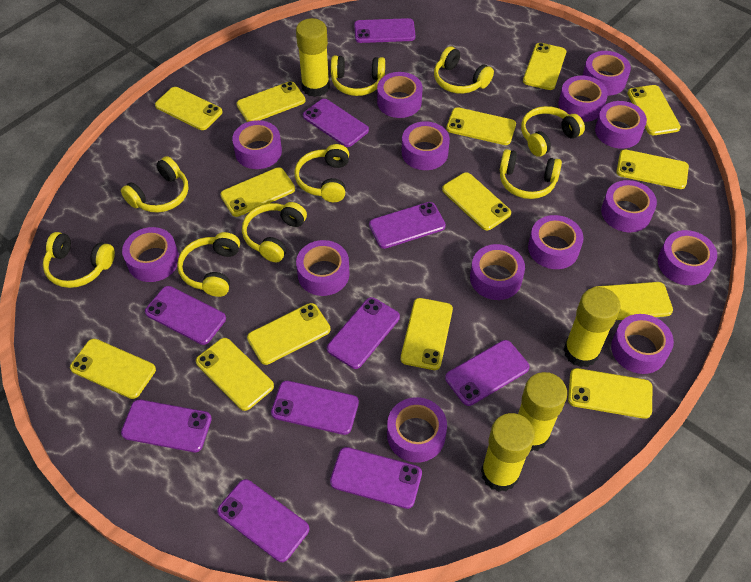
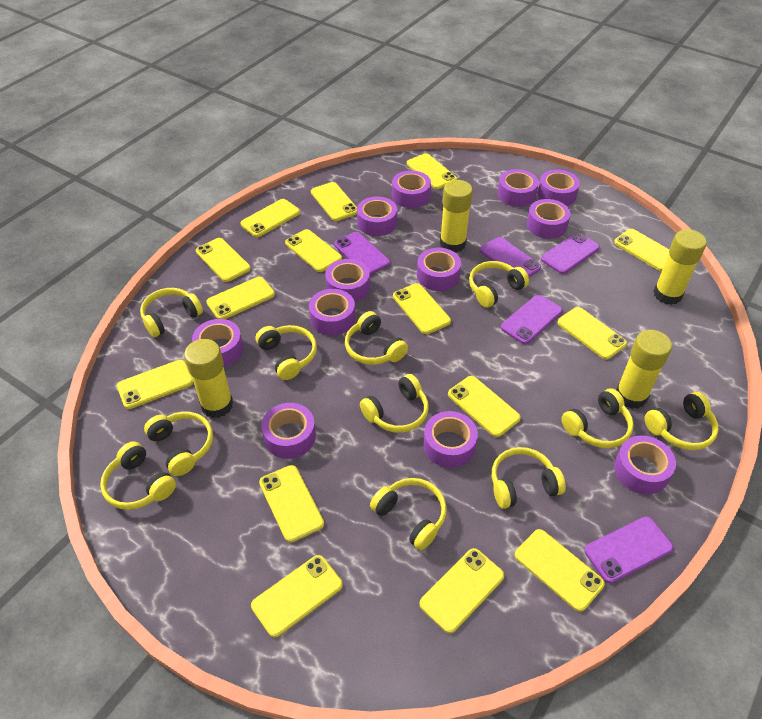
purple phone: 10 -> 5
purple tape: 14 -> 12
yellow headphones: 9 -> 11
yellow phone: 14 -> 15

